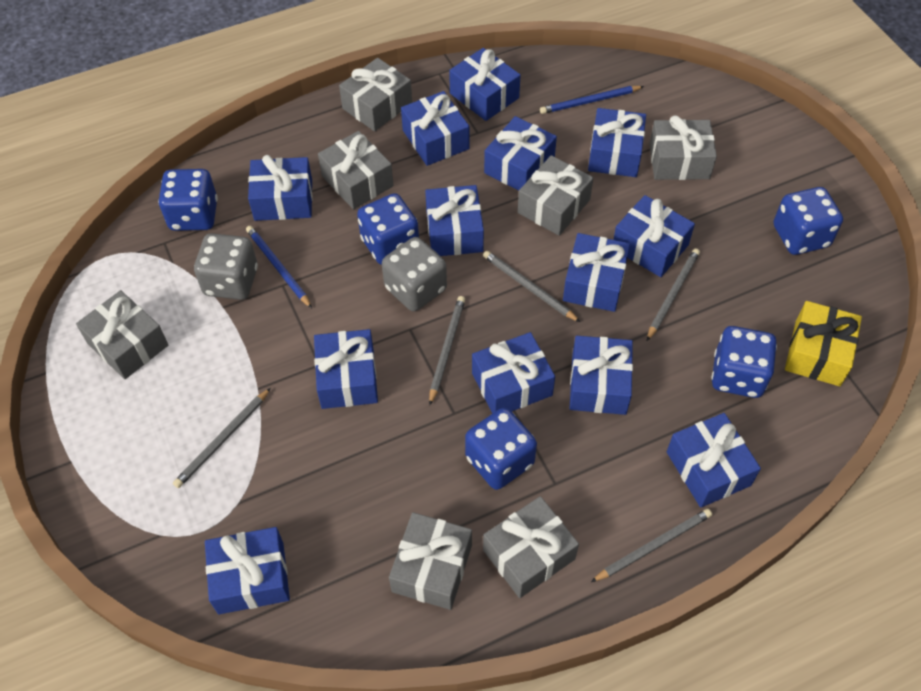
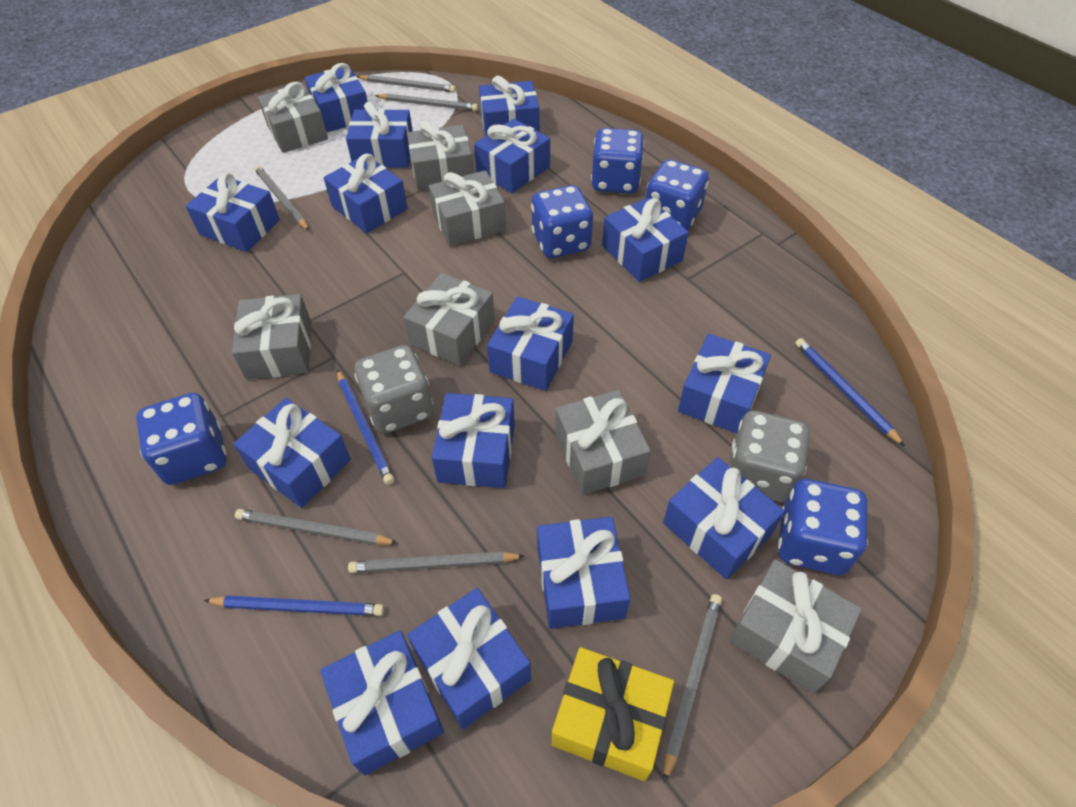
blue gift: 13 -> 15
blue pencil: 2 -> 3
grey pencil: 5 -> 6

